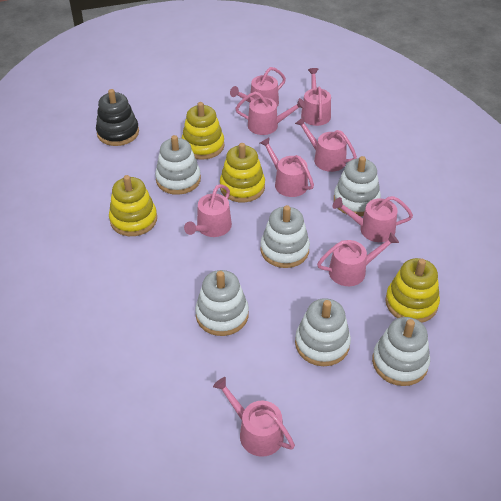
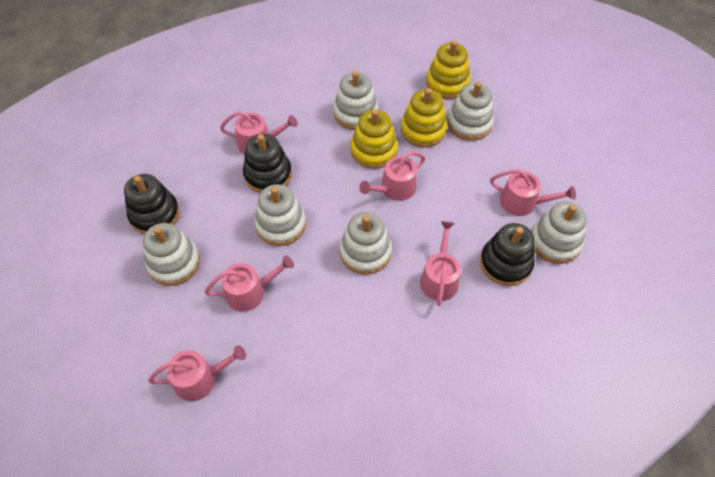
black stacking toy: 1 -> 3
pink watering can: 9 -> 6
yellow stacking toy: 4 -> 3

